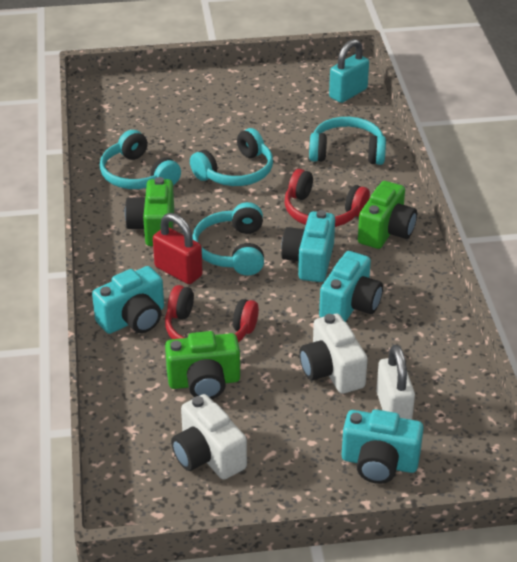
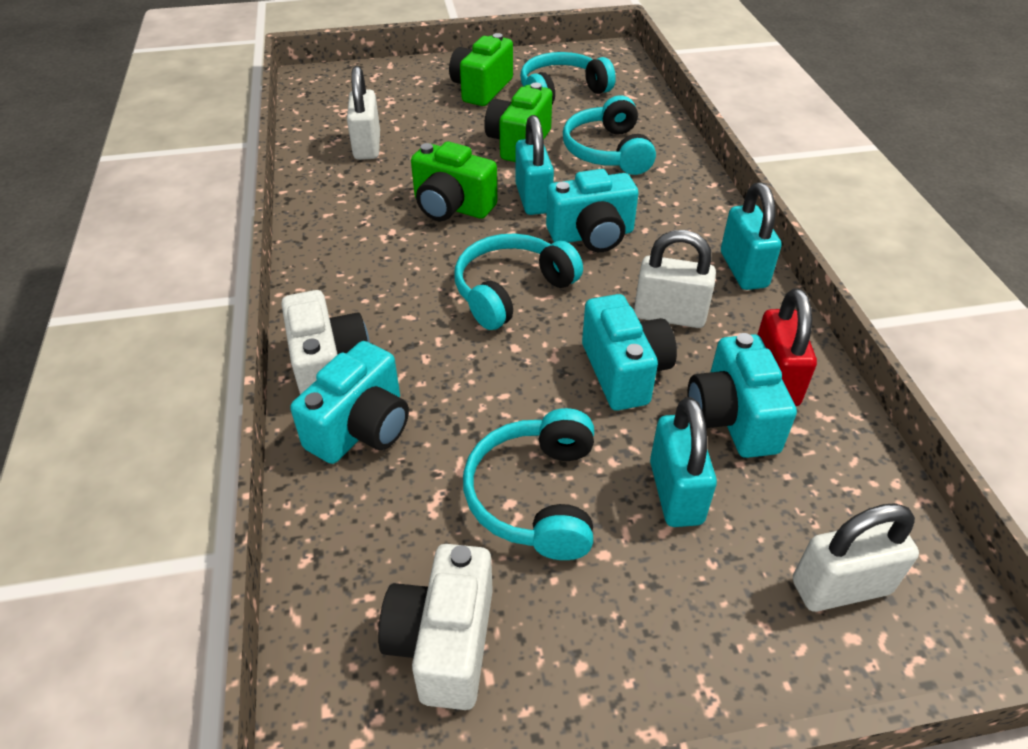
red headphones: 2 -> 0
turquoise padlock: 1 -> 3
white padlock: 1 -> 3

